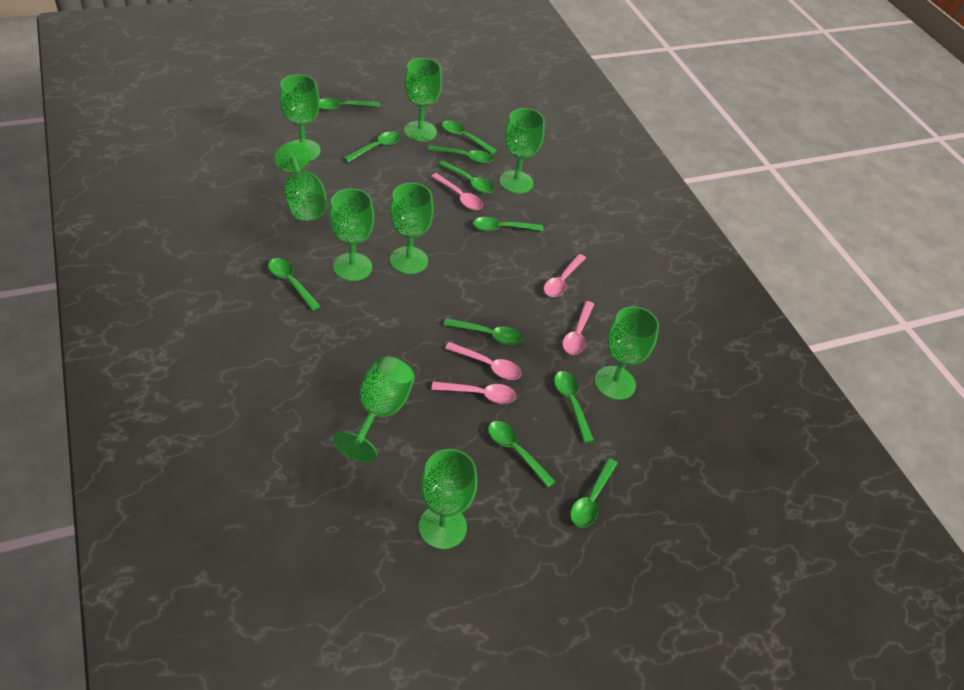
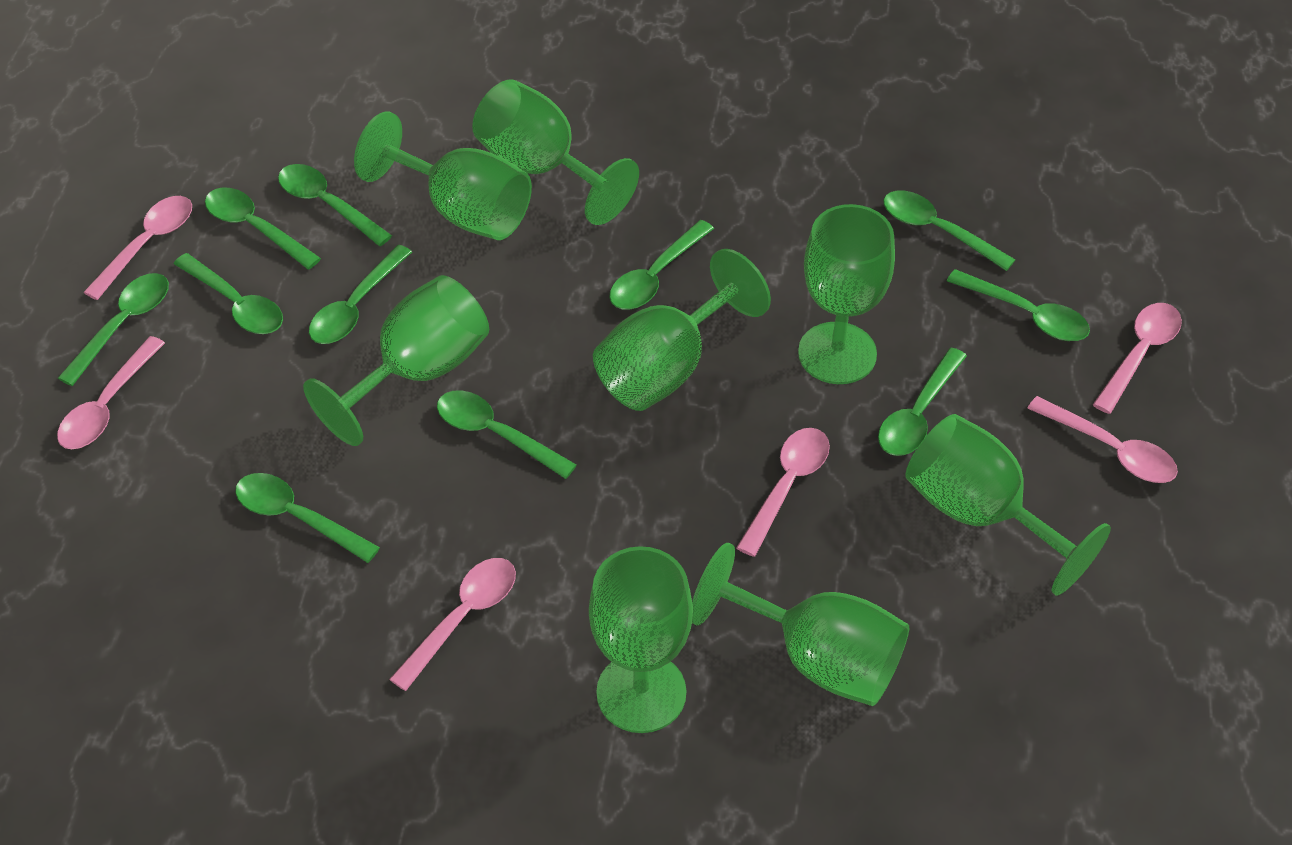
green goblet: 9 -> 8
pink spoon: 5 -> 6

